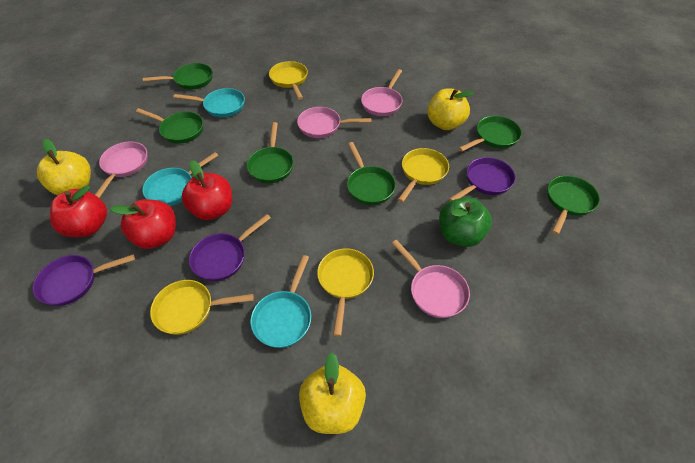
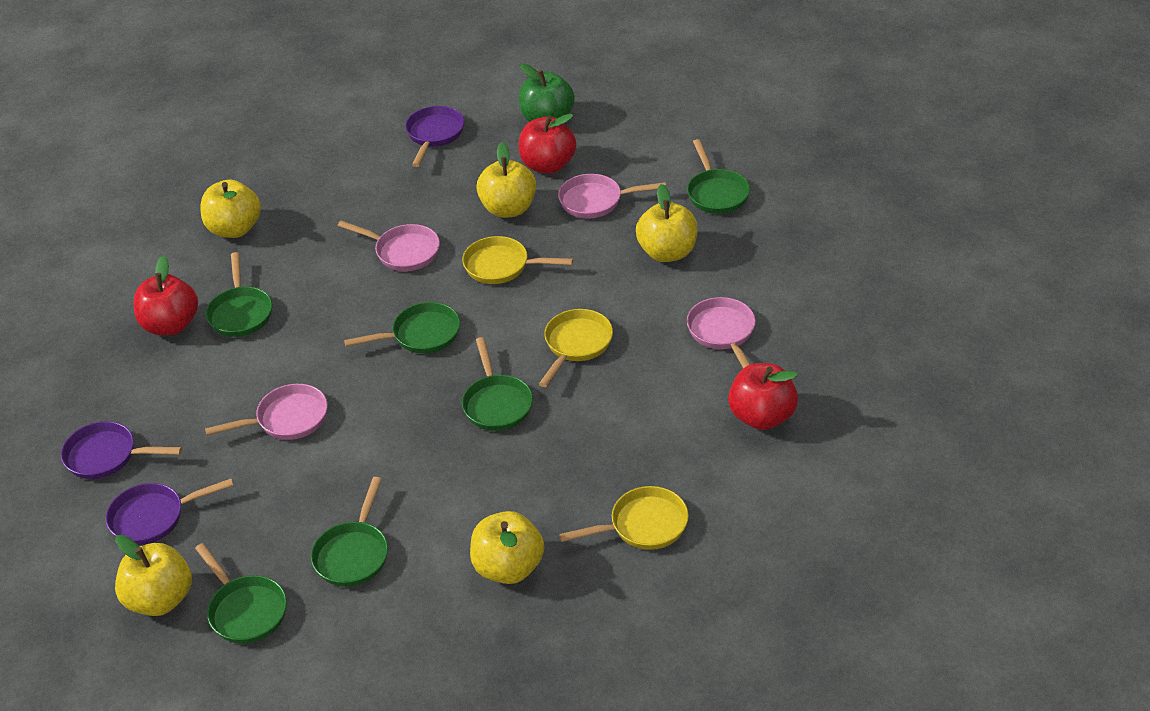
turquoise pan: 3 -> 0
yellow apple: 3 -> 5
yellow pan: 4 -> 3

